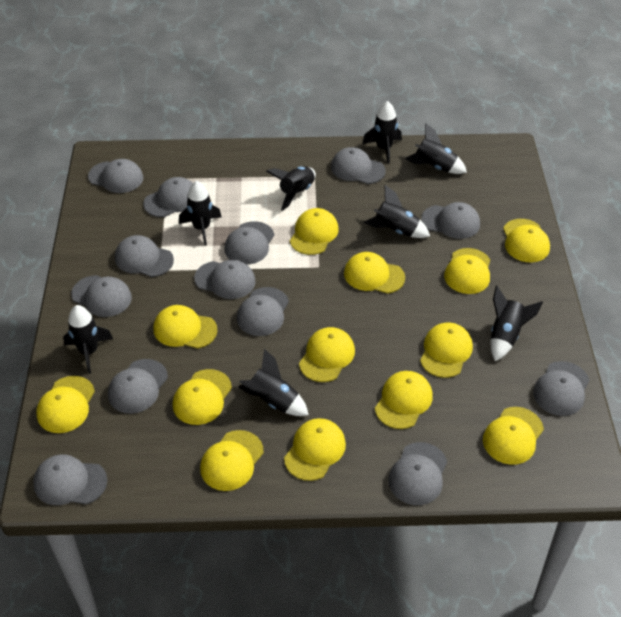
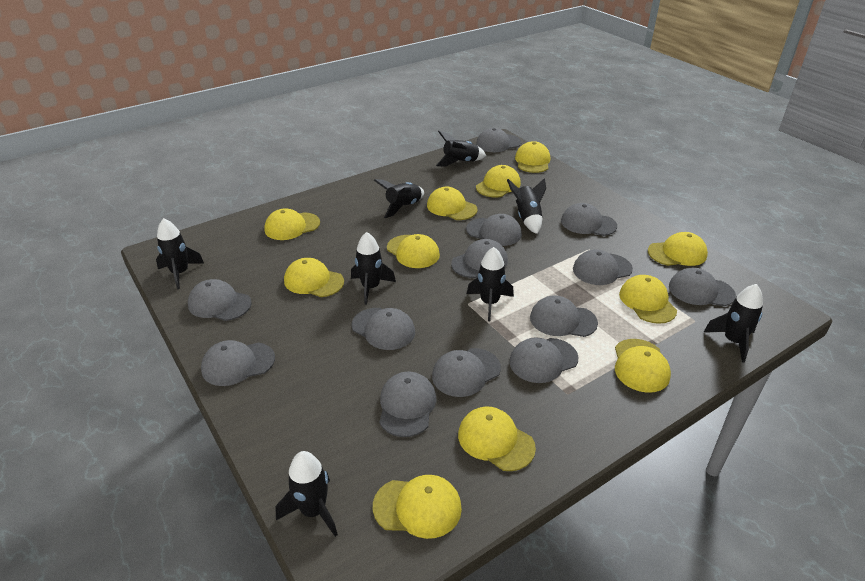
yellow cap: 13 -> 11

